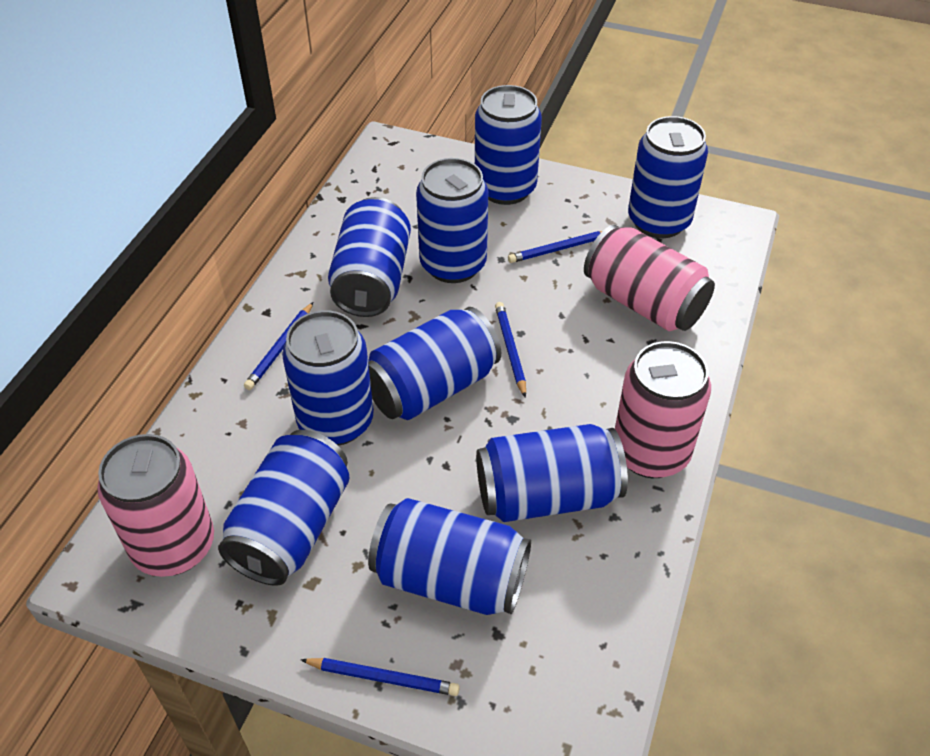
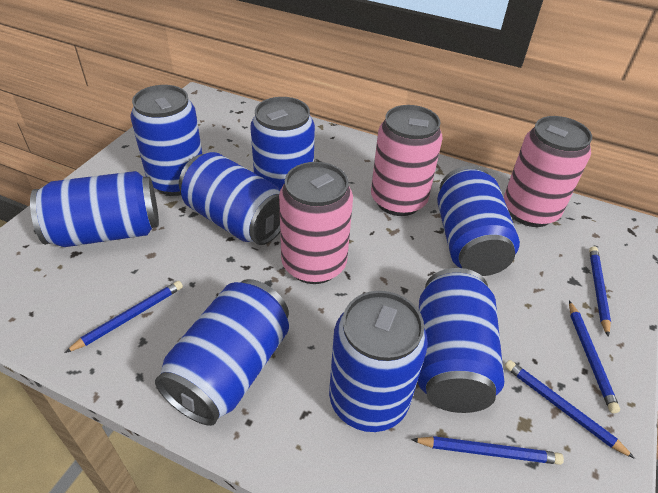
blue can: 9 -> 8
blue pencil: 4 -> 5

